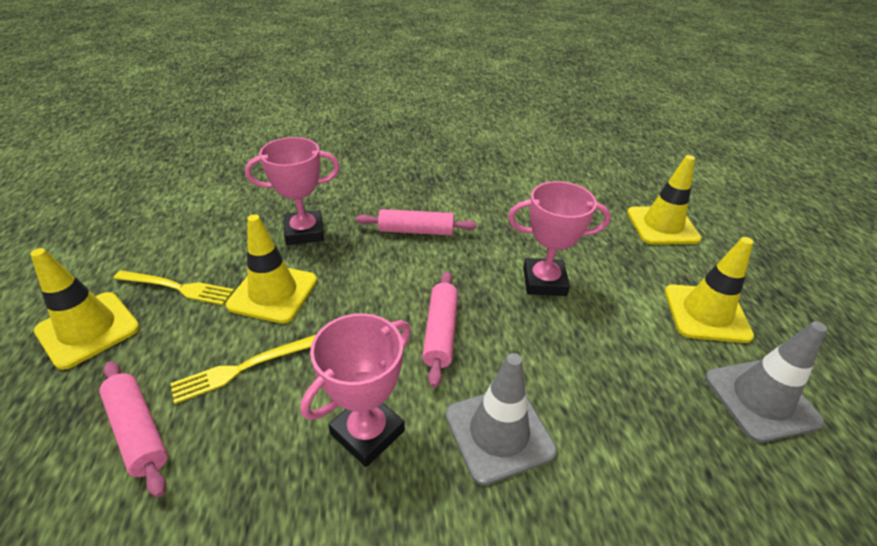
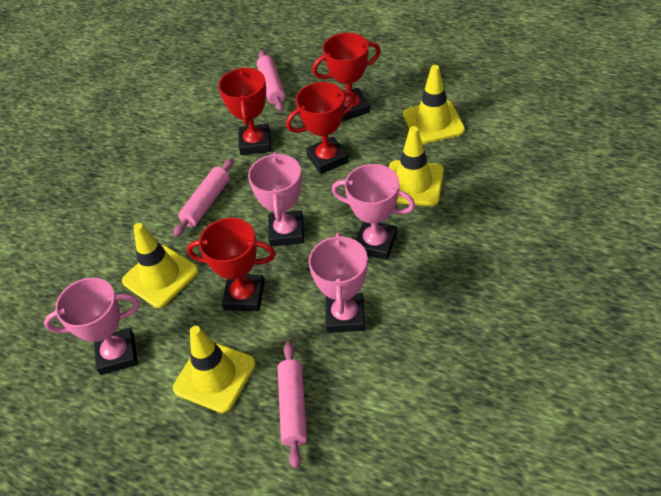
grey traffic cone: 2 -> 0
pink trophy: 3 -> 4
red trophy: 0 -> 4
yellow fork: 2 -> 0

